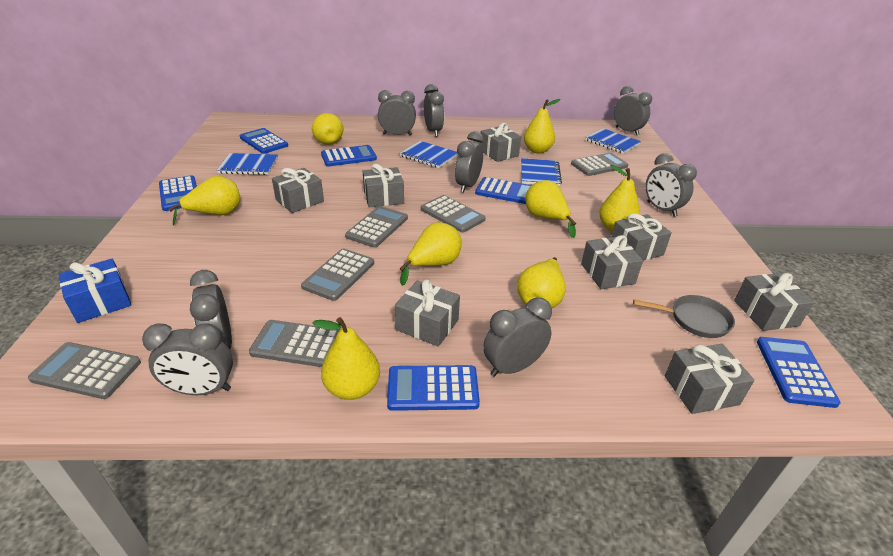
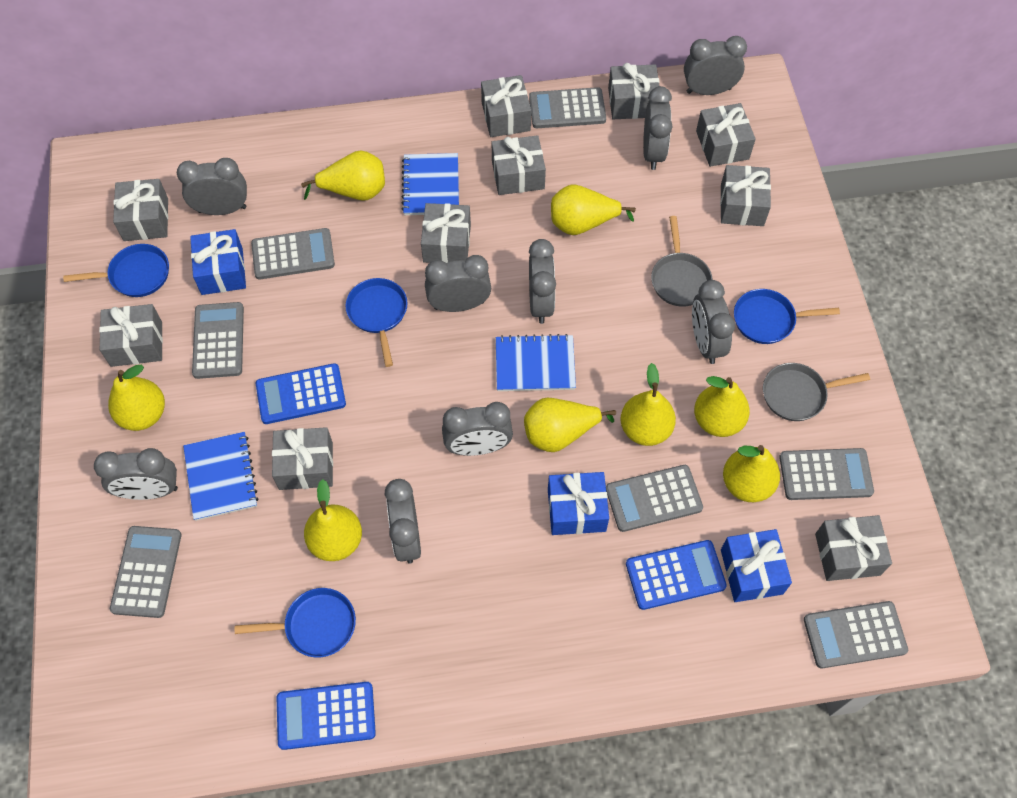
blue calculator: 6 -> 3
blue gift: 1 -> 3
blue notebook: 4 -> 3
blue pan: 0 -> 4
grey calculator: 6 -> 7
grey clock: 8 -> 9
grey gift: 8 -> 10
grey pan: 1 -> 2

